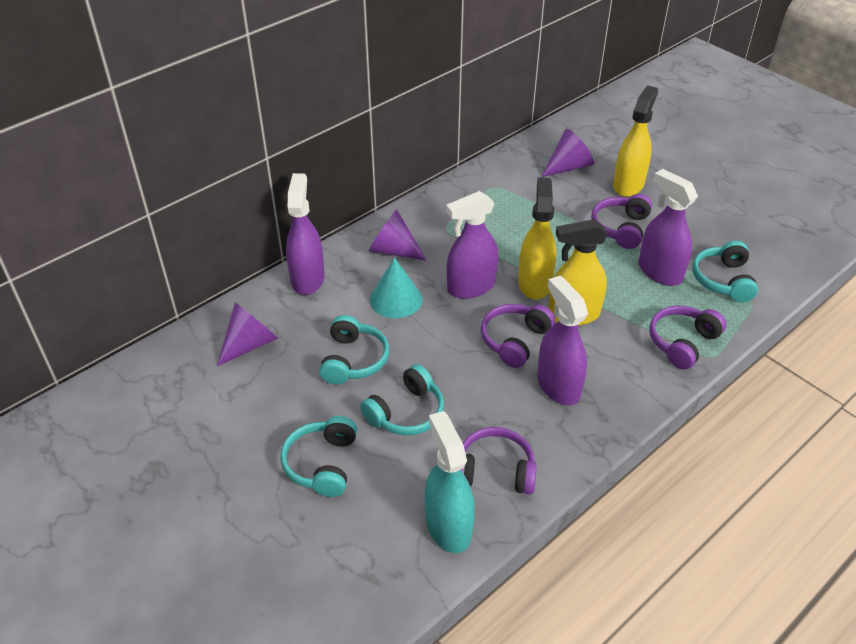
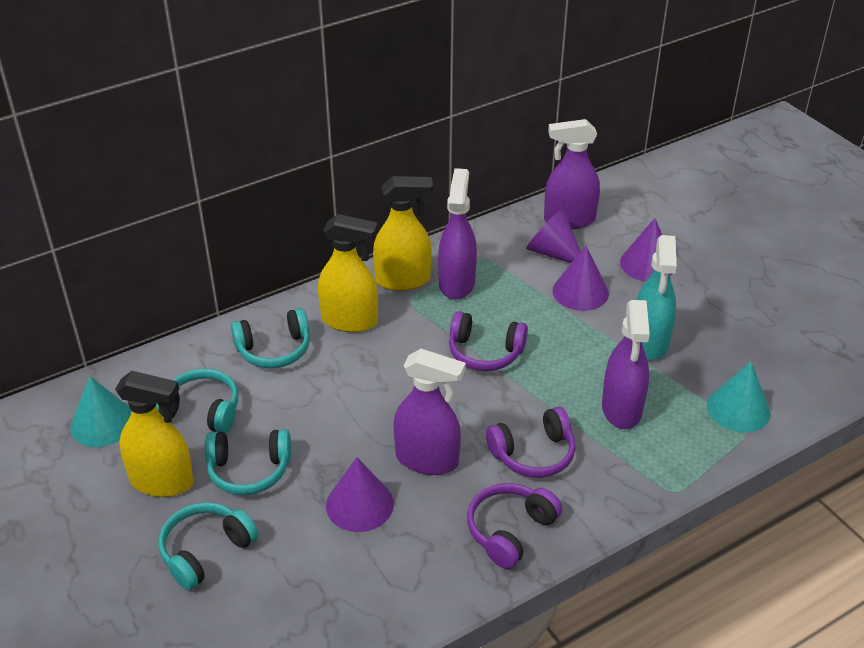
purple cone: 3 -> 4
purple headphones: 4 -> 3
turquoise cone: 1 -> 2

